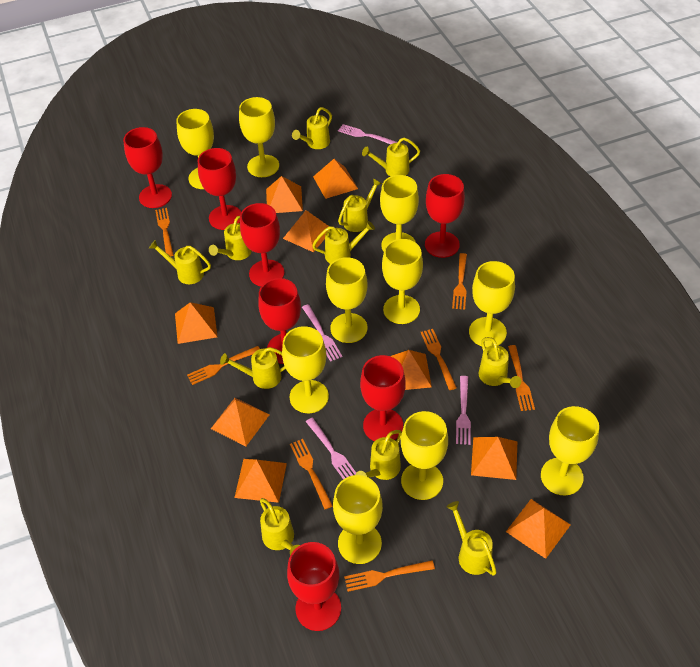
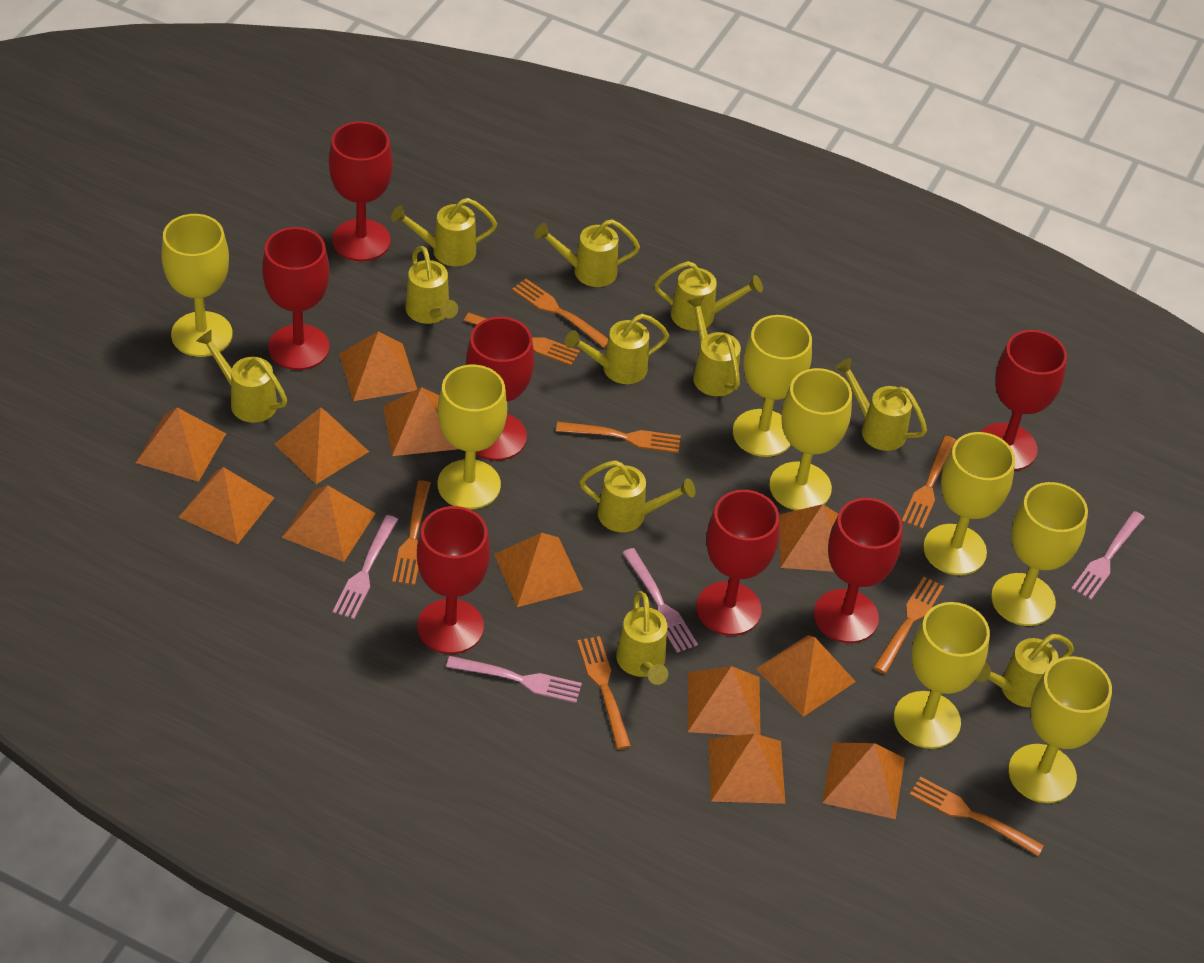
orange fork: 7 -> 8
orange pyramid: 9 -> 12
yellow goblet: 10 -> 8

